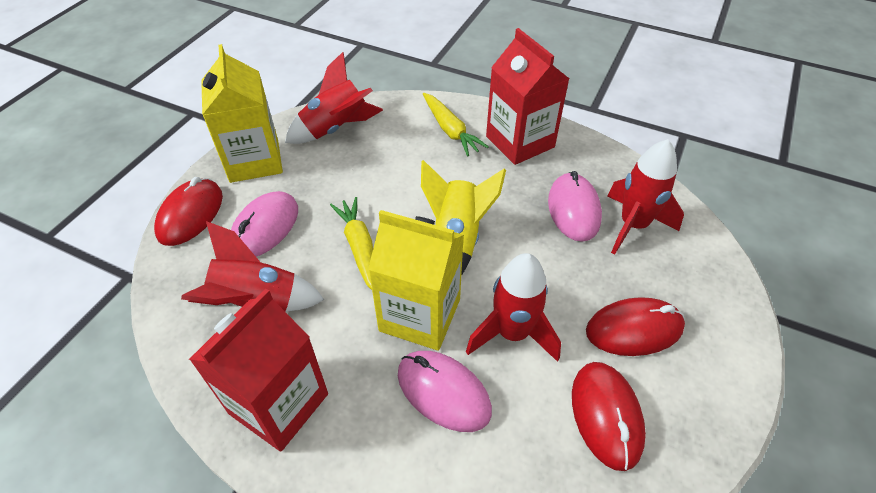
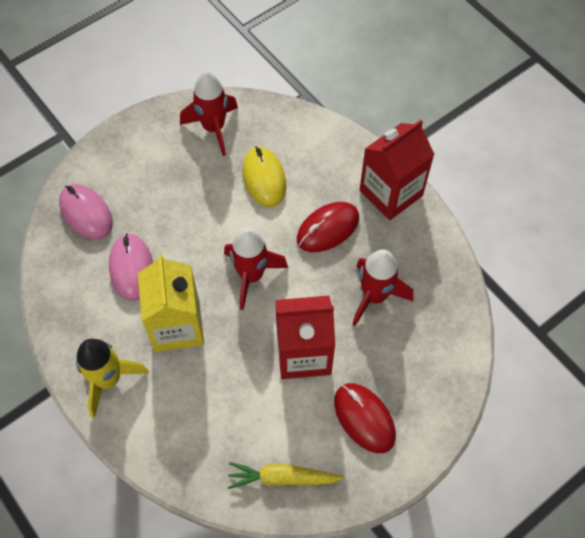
pink mouse: 3 -> 2
red mouse: 3 -> 2
red rocket: 4 -> 3
yellow carrot: 2 -> 1
yellow carton: 2 -> 1
yellow mouse: 0 -> 1

